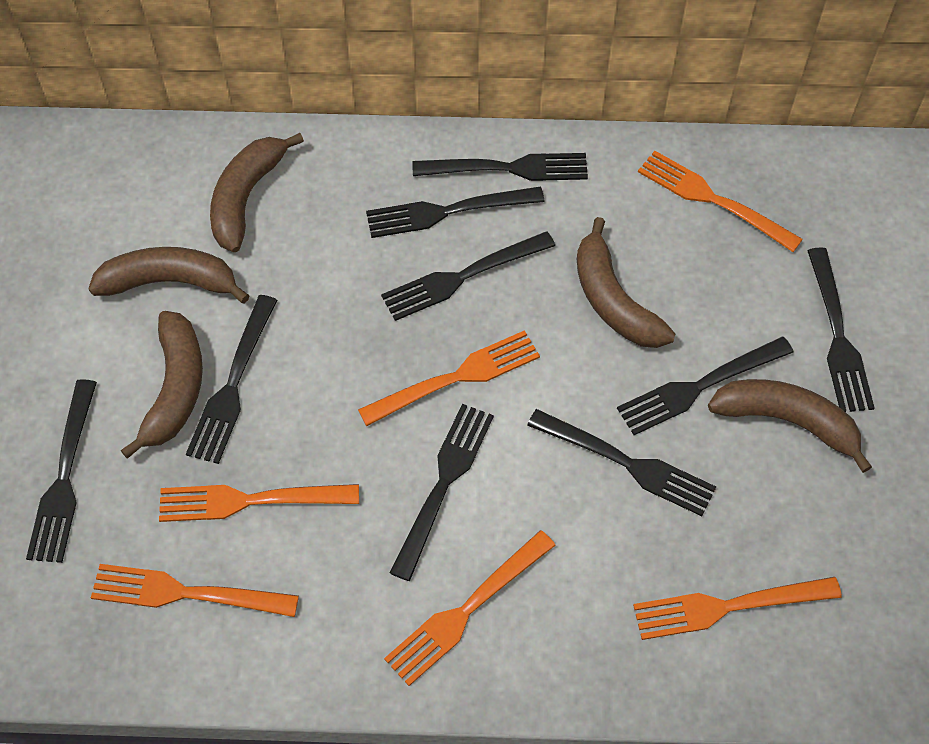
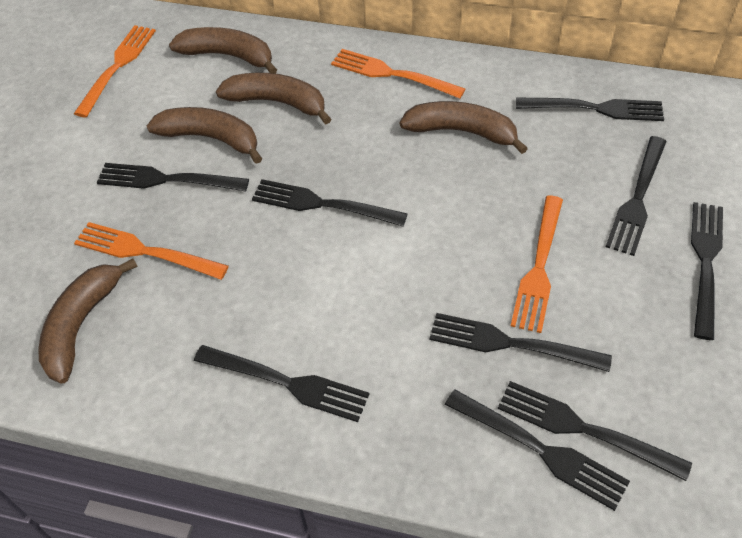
orange fork: 6 -> 4

